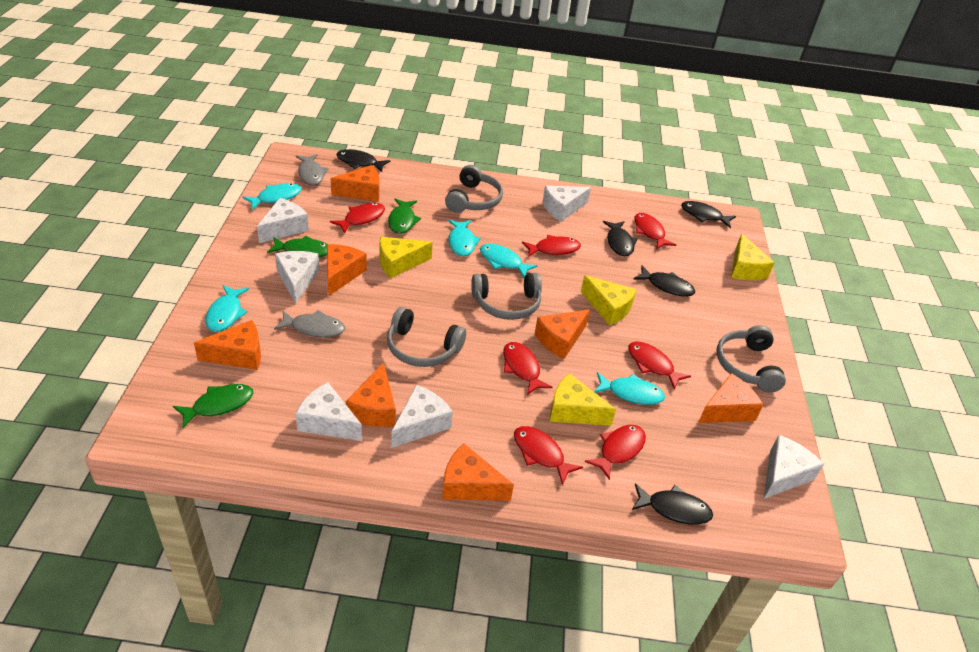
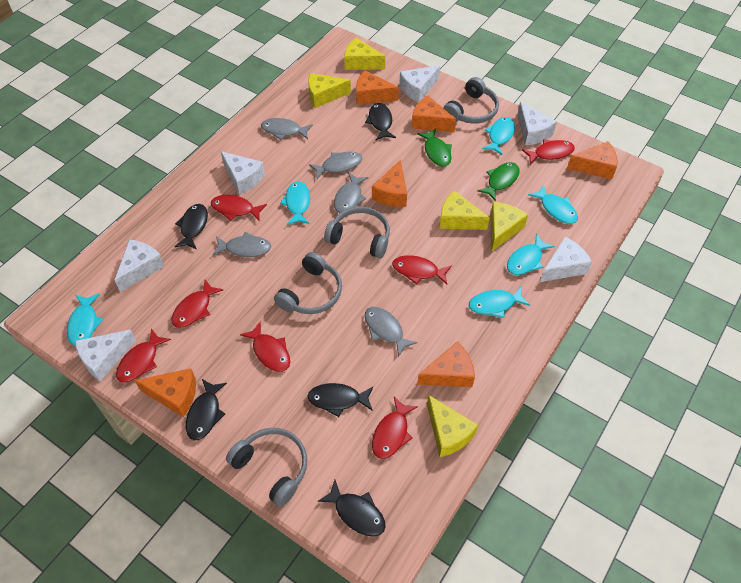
green fish: 3 -> 2
grey fish: 2 -> 5
orange cheese: 7 -> 6
turquoise fish: 5 -> 6
yellow cheese: 4 -> 5

